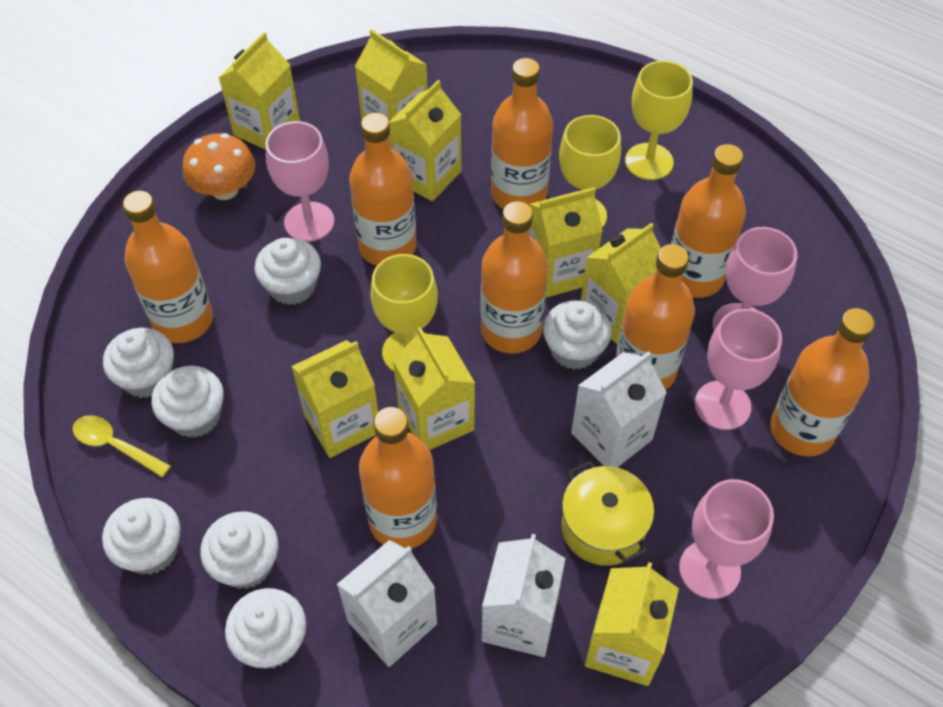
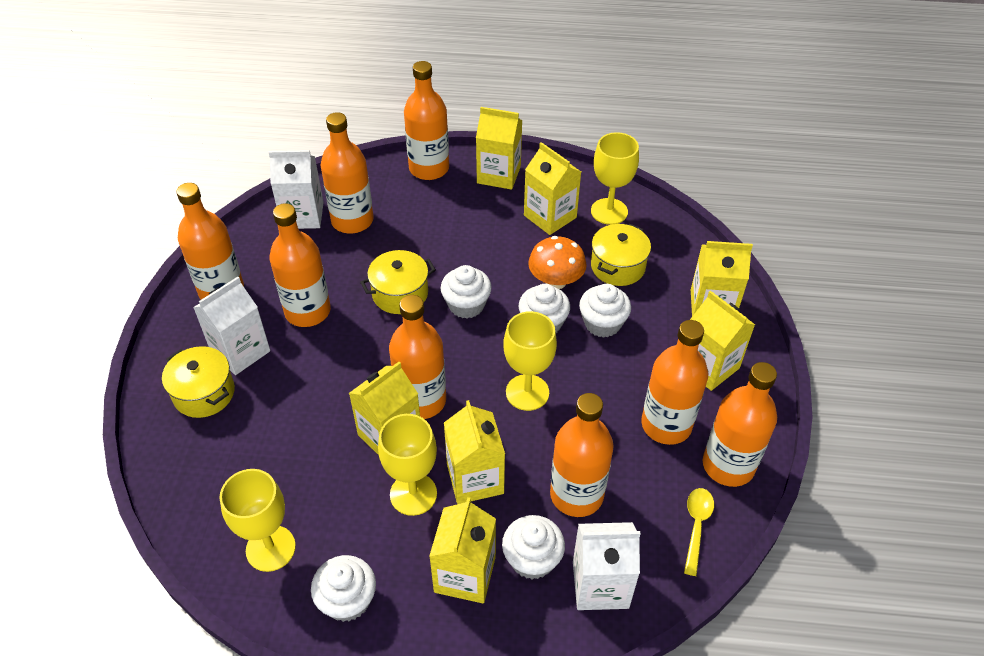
pink goblet: 4 -> 0
white cupcake: 7 -> 5
yellow carton: 8 -> 7
yellow goblet: 3 -> 4
yellow pot: 1 -> 3

